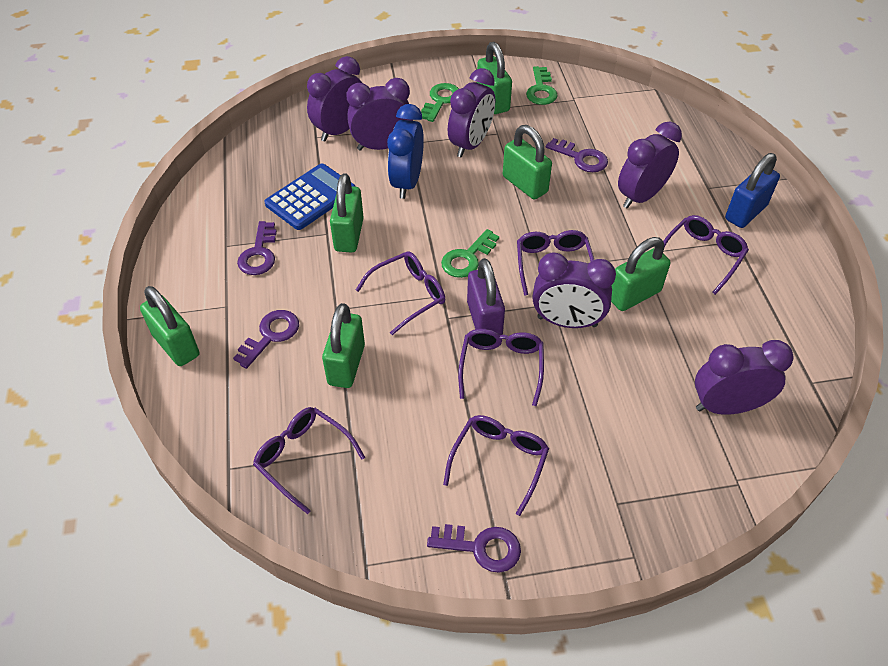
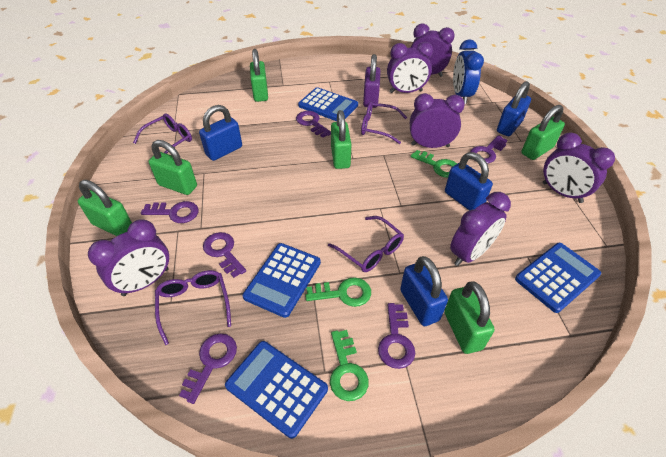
blue calculator: 1 -> 4
blue padlock: 1 -> 4
purple glasses: 6 -> 4
purple key: 4 -> 6

